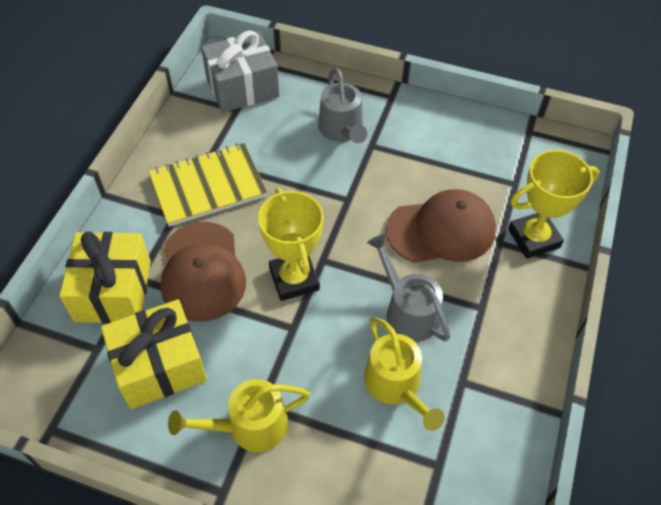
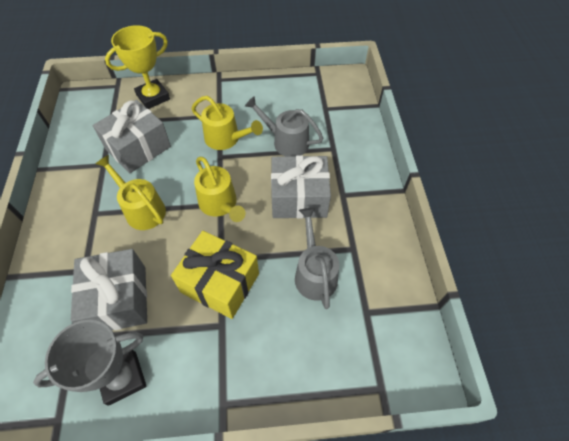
brown cap: 2 -> 0
grey gift: 1 -> 3
grey trophy: 0 -> 1
yellow gift: 2 -> 1
yellow notebook: 1 -> 0
yellow trophy: 2 -> 1
yellow watering can: 2 -> 3

